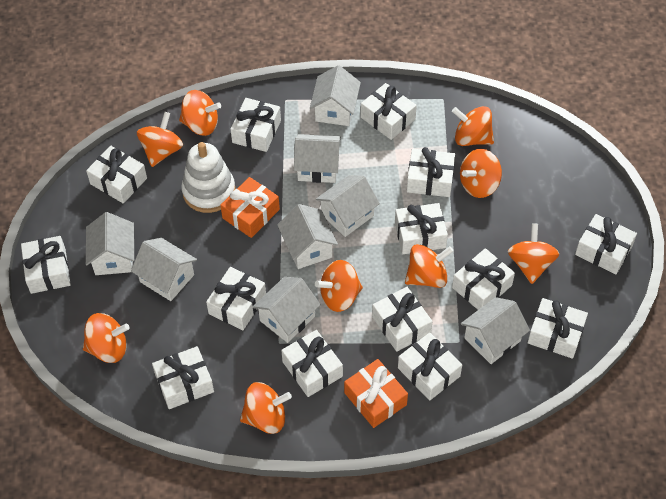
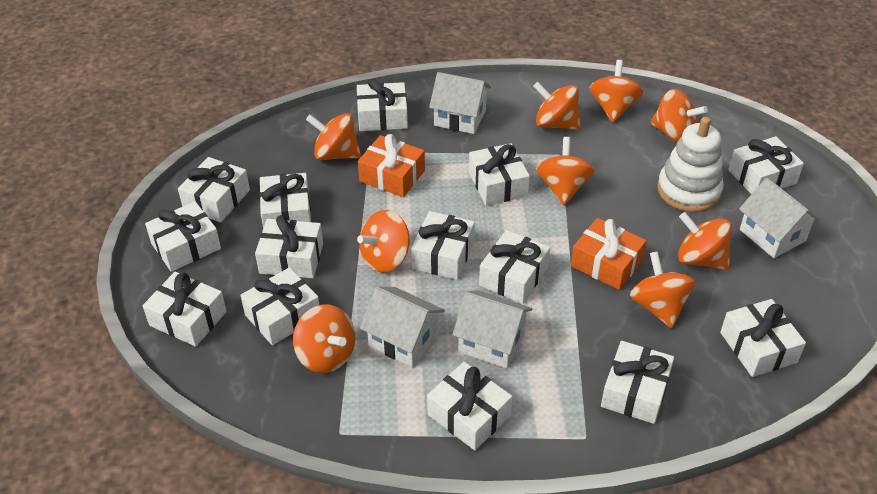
white house: 8 -> 4

